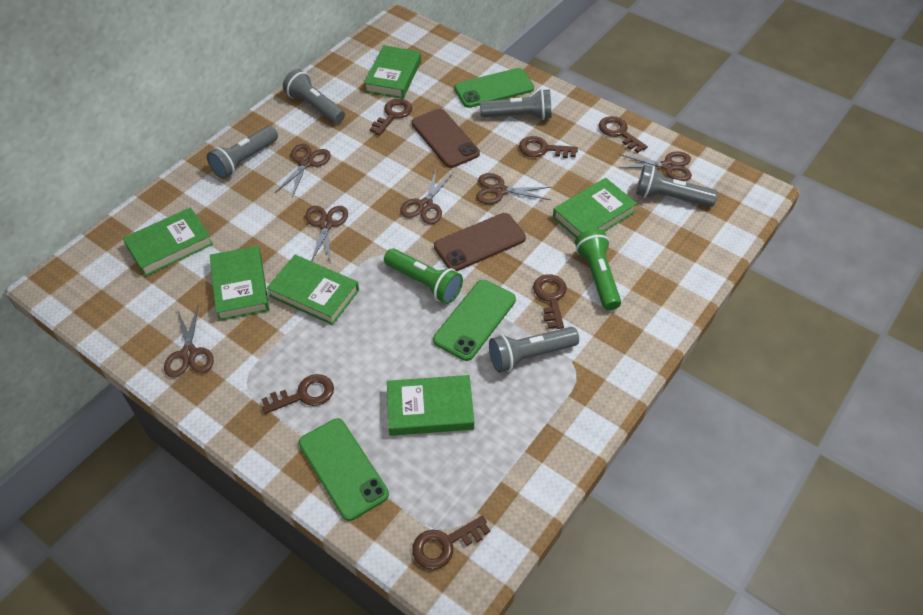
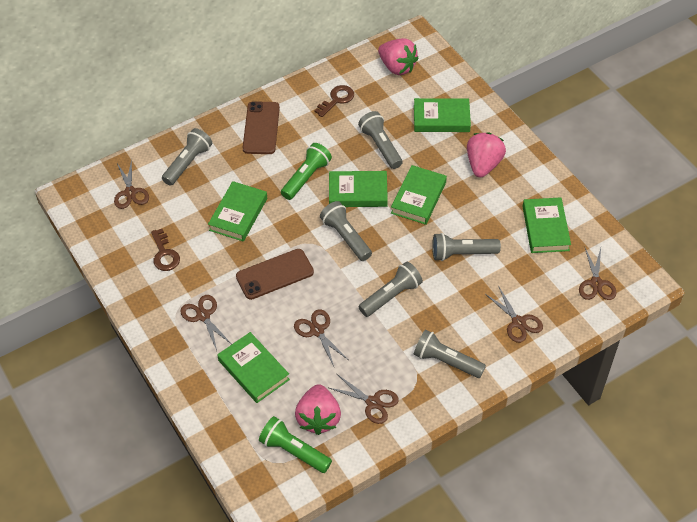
brown key: 6 -> 2
green phone: 3 -> 0
grey flashlight: 5 -> 6
pink strawberry: 0 -> 3

